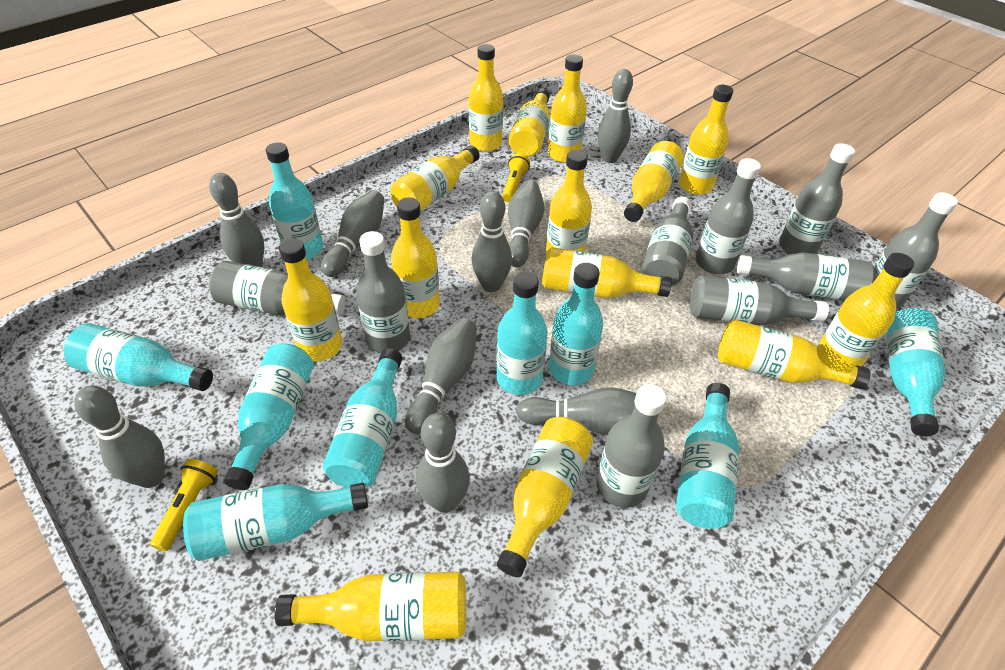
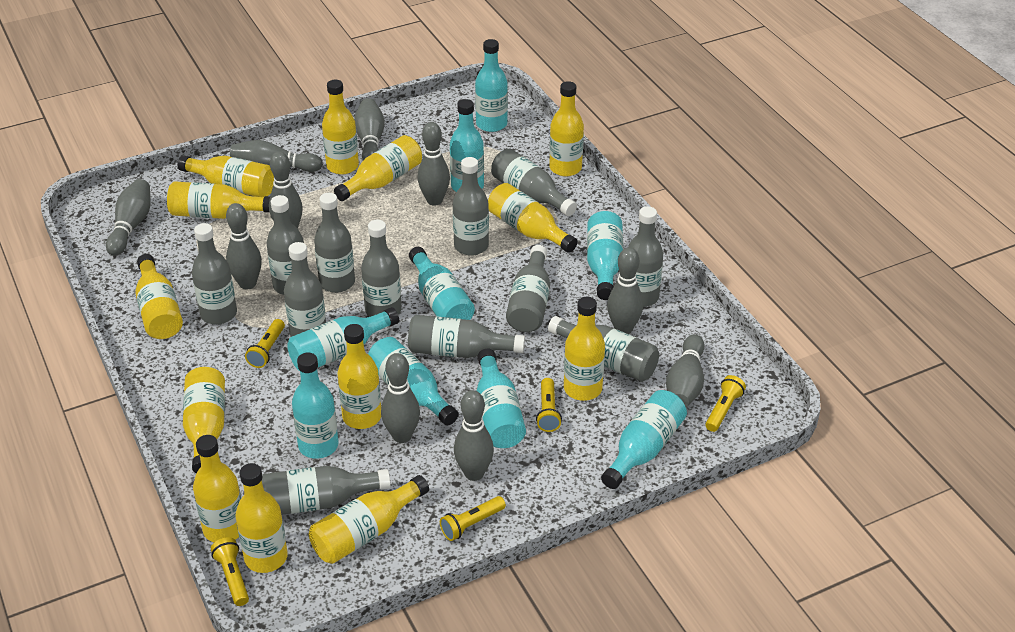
grey bottle: 9 -> 12
grey bowling pin: 9 -> 10
yellow bottle: 14 -> 13
yellow flashlight: 2 -> 5

